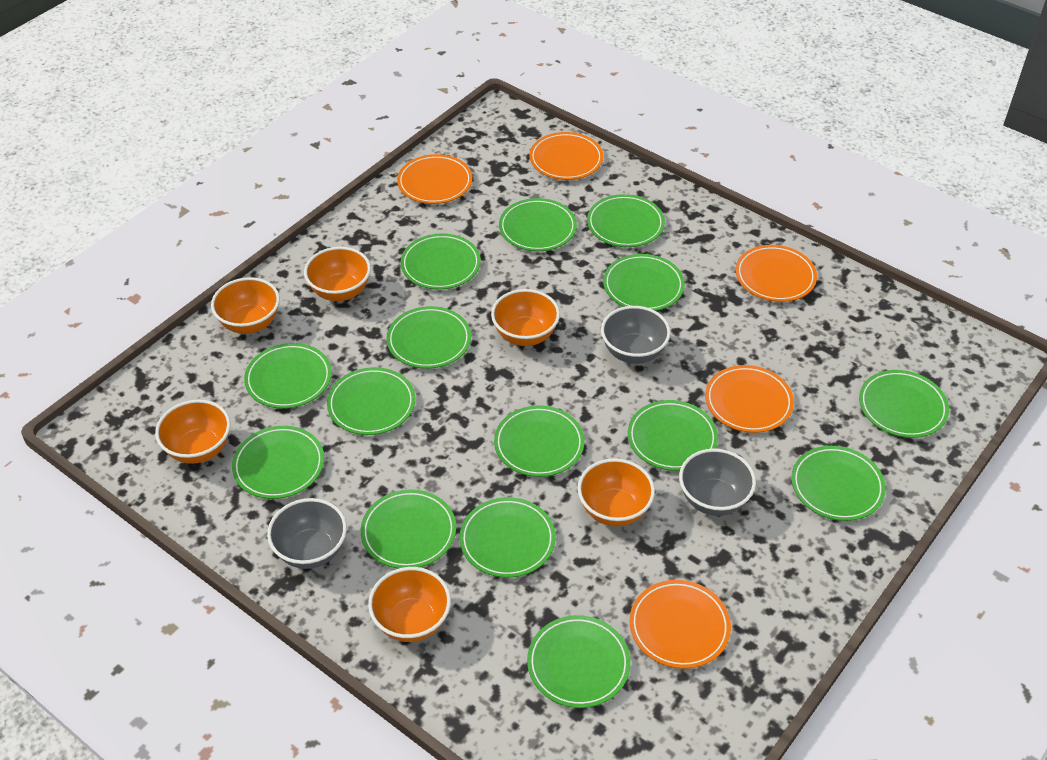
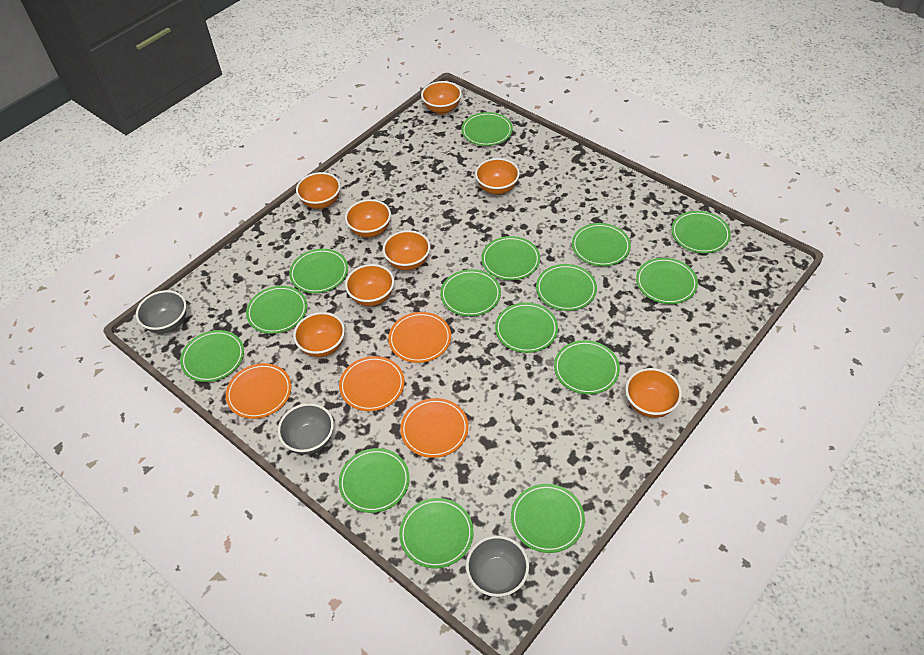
orange bowl: 6 -> 8
orange plate: 5 -> 4

